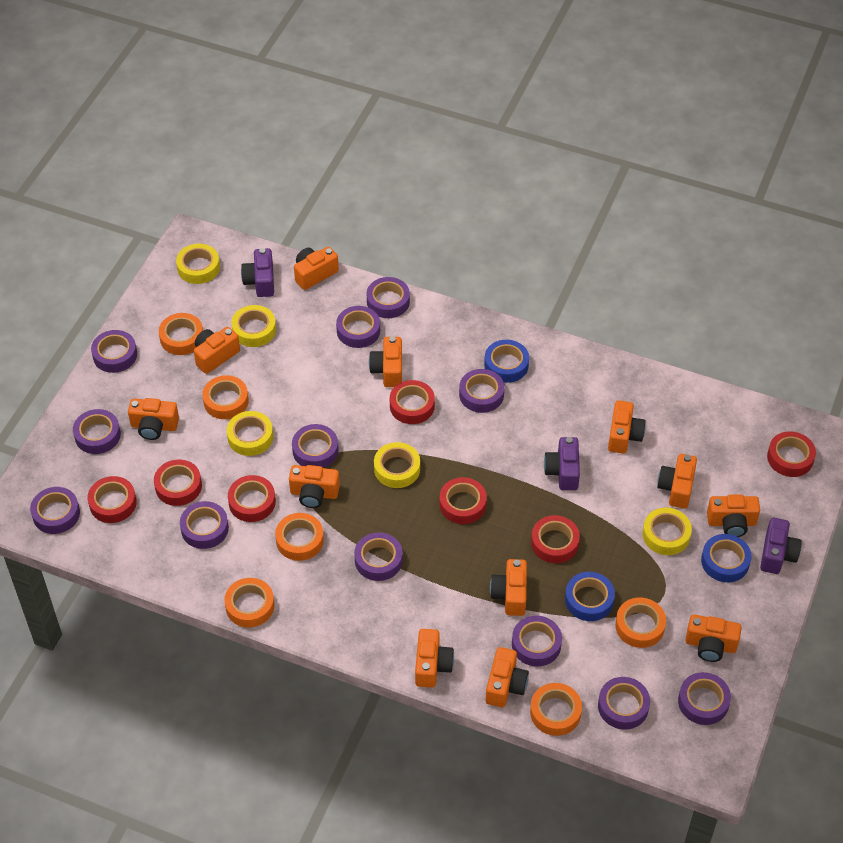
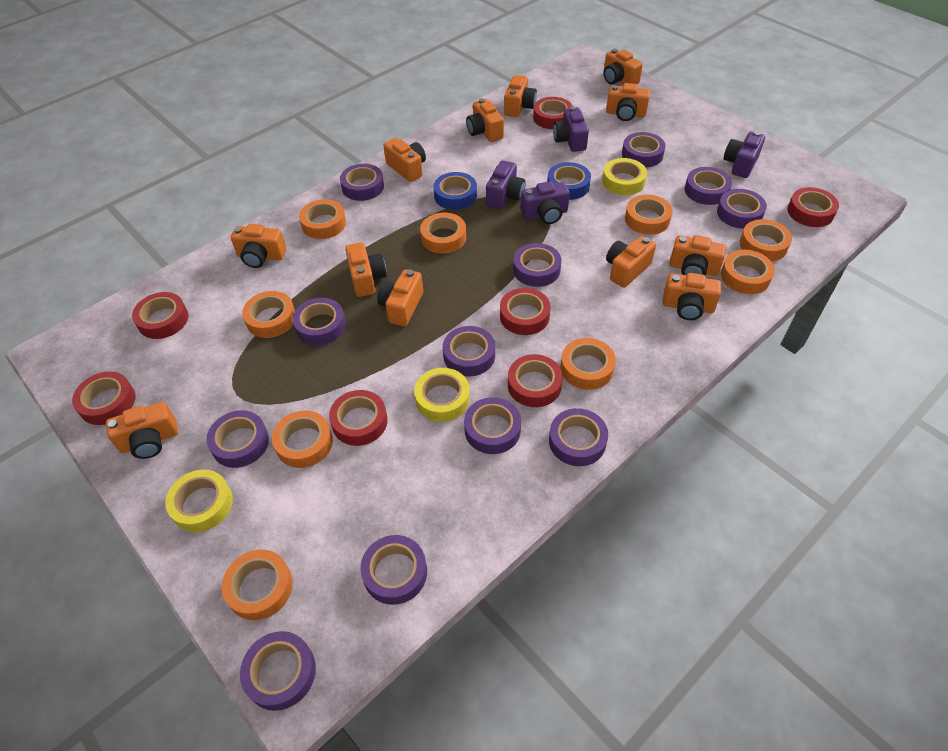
blue tape: 3 -> 2
orange tape: 6 -> 9
purple camera: 3 -> 4
yellow tape: 5 -> 3

